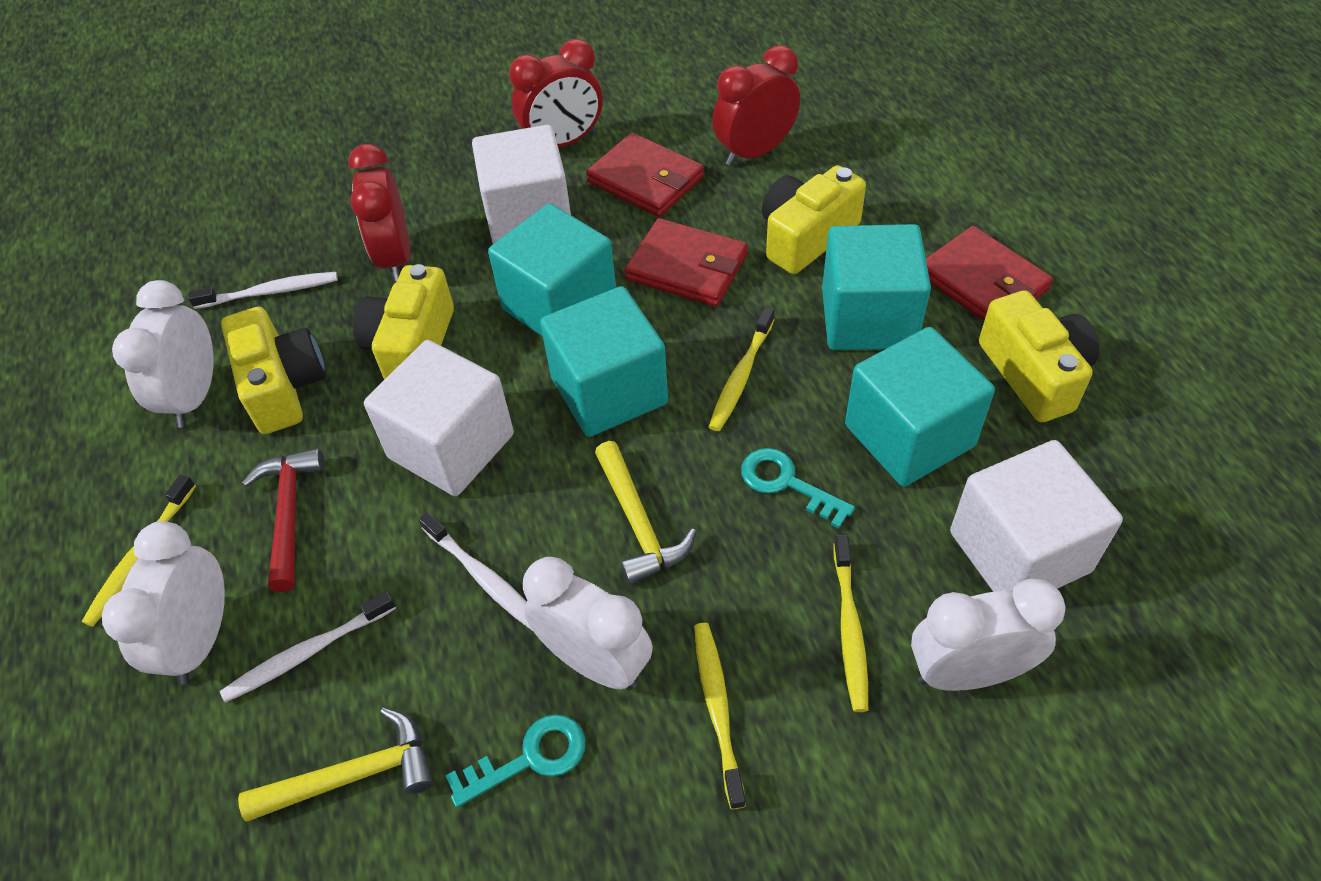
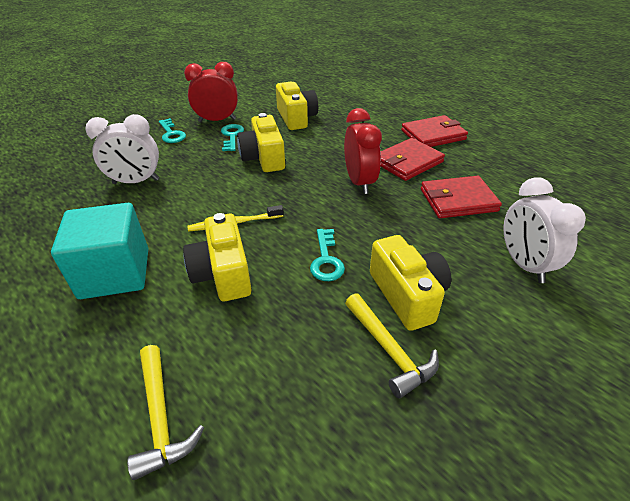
red clock: 3 -> 2
red hammer: 1 -> 0
turquoise cube: 4 -> 1
turquoise key: 2 -> 3
white clock: 4 -> 2
white cube: 3 -> 0
white toothbrush: 3 -> 0
yellow toothbrush: 4 -> 1

